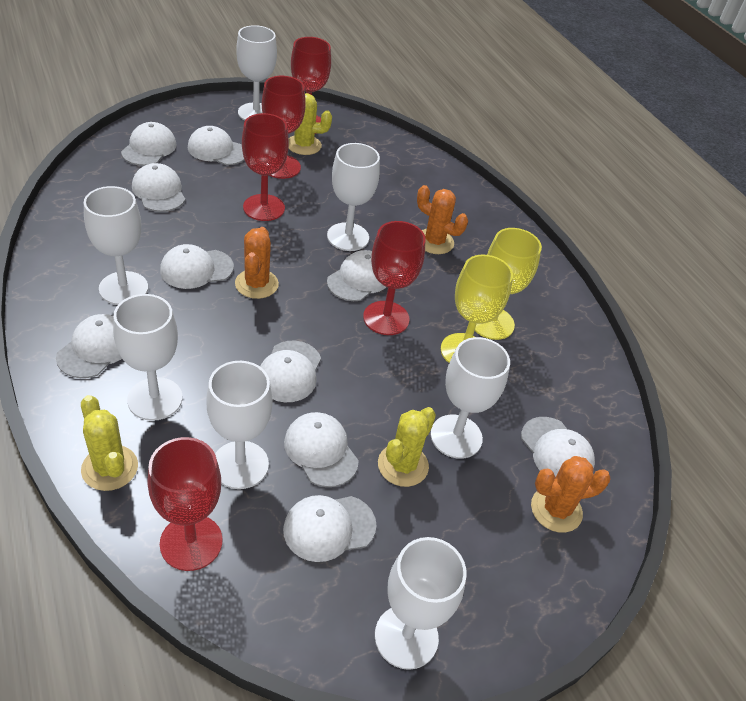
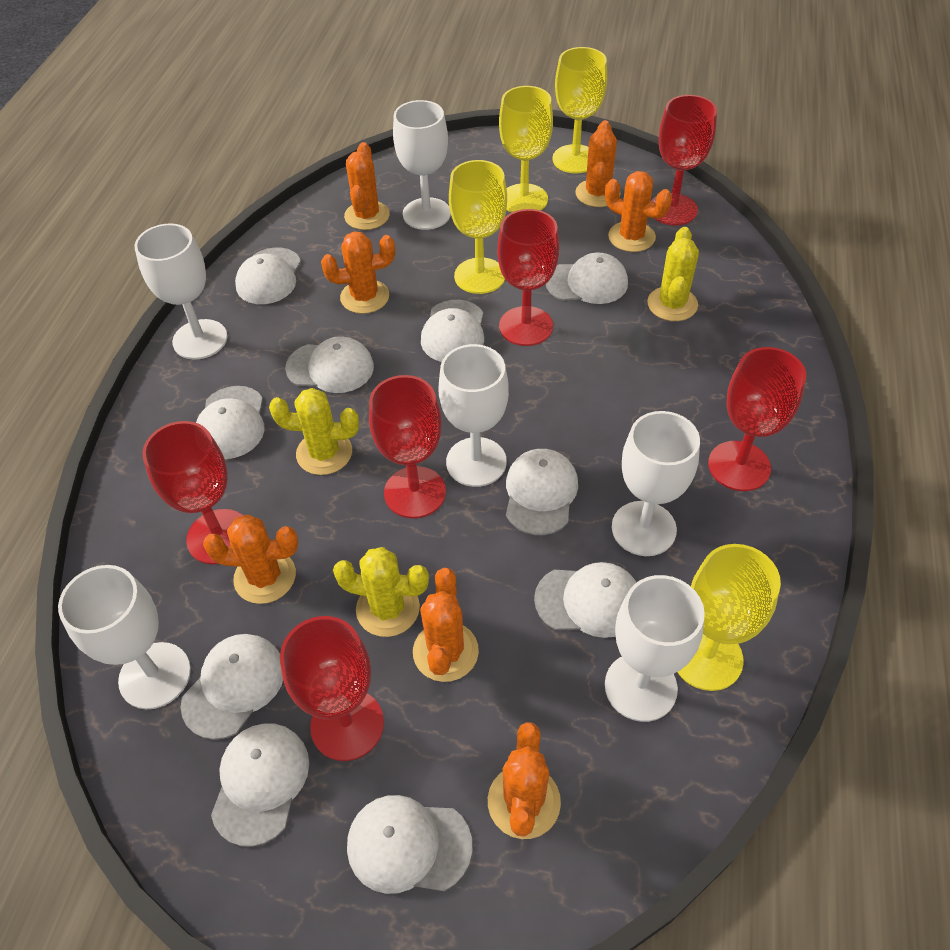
orange cactus: 3 -> 7
red goblet: 5 -> 6
white goblet: 7 -> 6
yellow goblet: 2 -> 4

